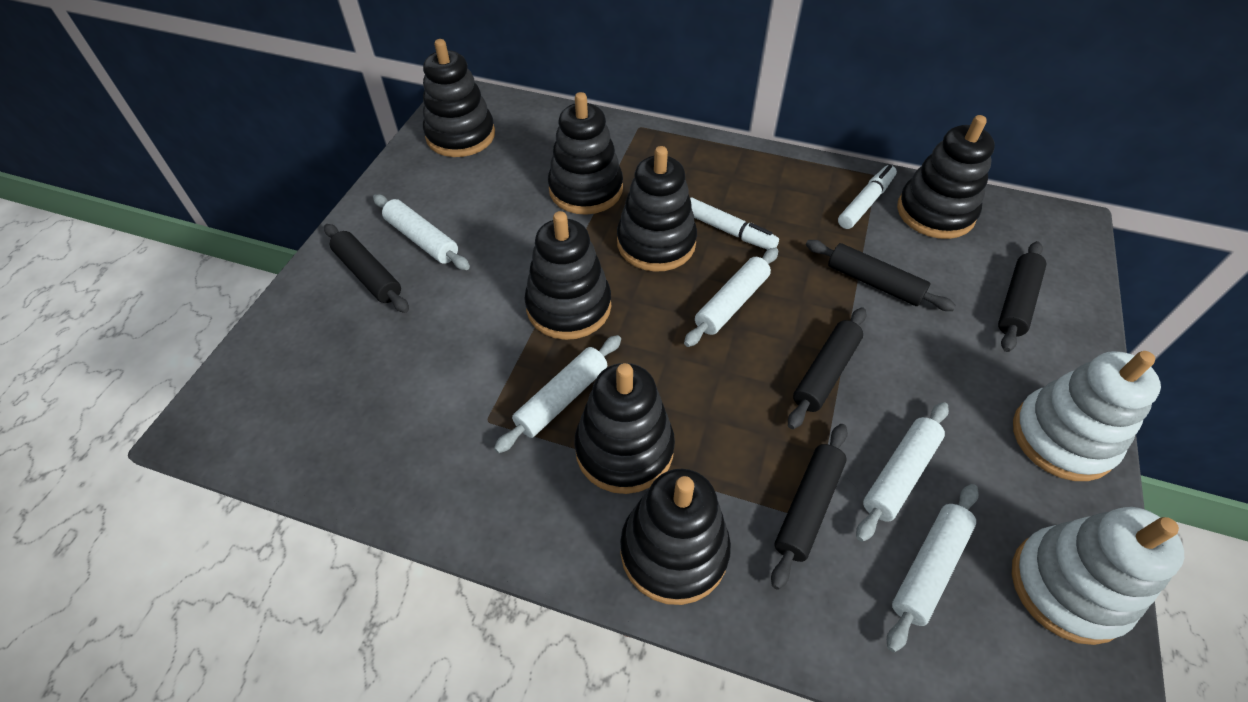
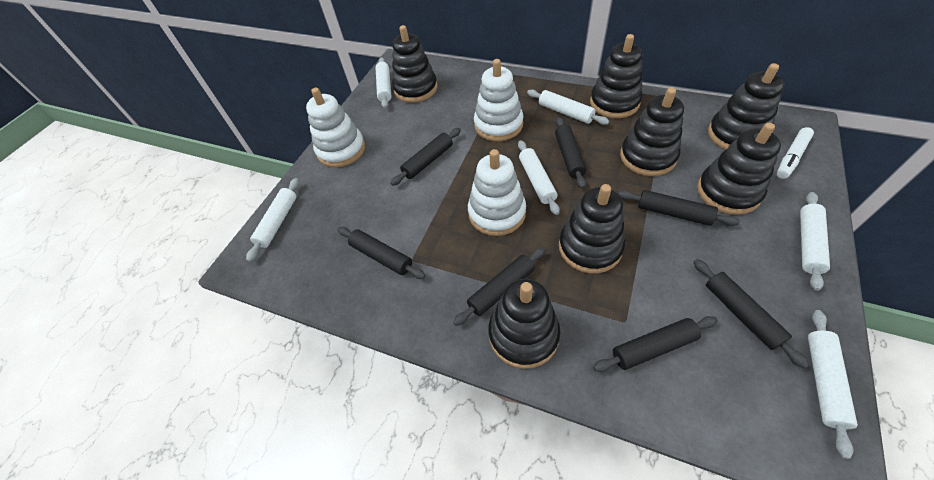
black rolling pin: 5 -> 7
white marker: 2 -> 1
white rolling pin: 5 -> 6
white stacking toy: 2 -> 3

